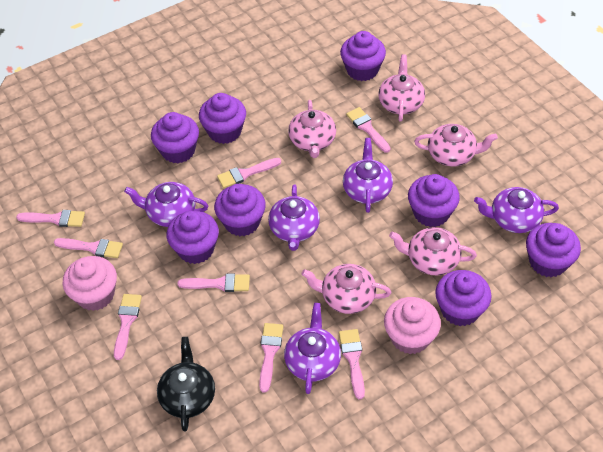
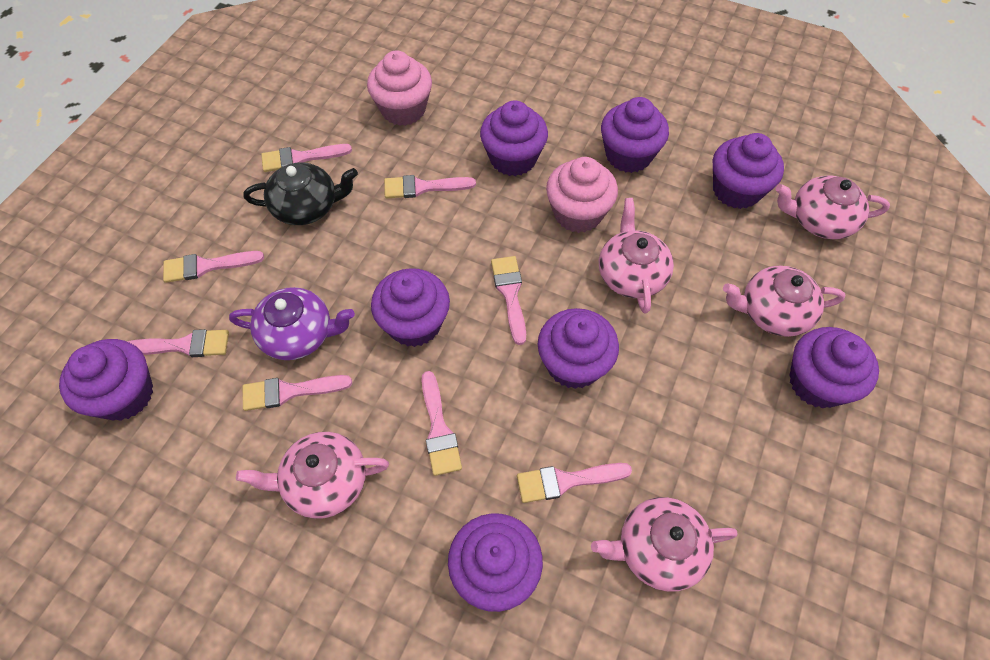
purple teapot: 5 -> 1

